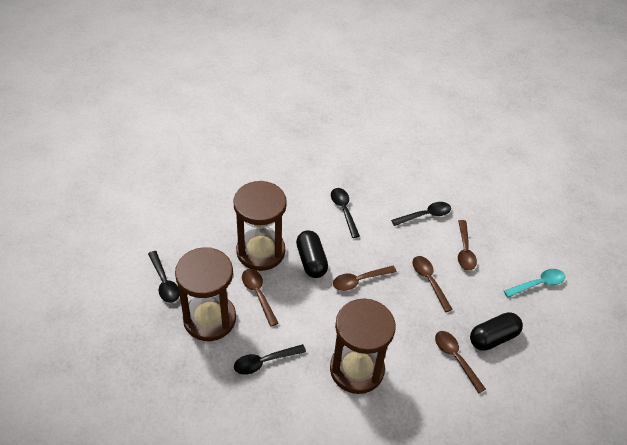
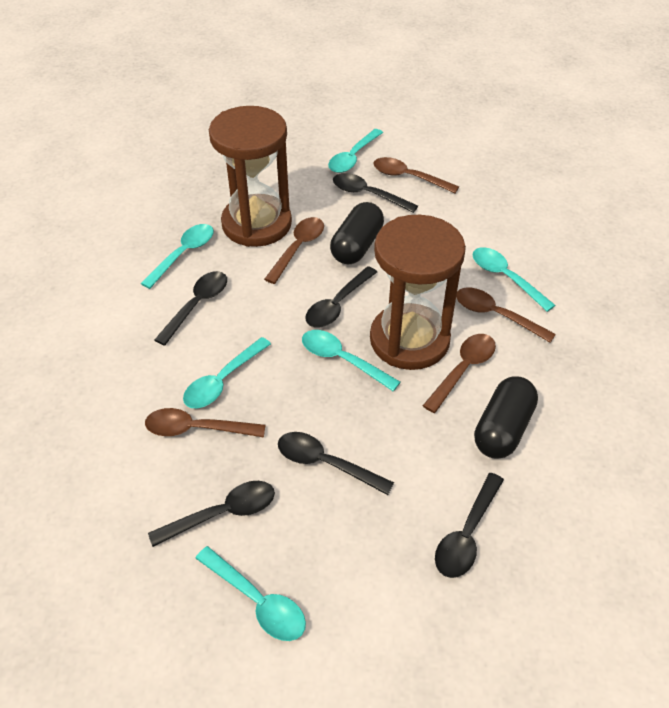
black spoon: 4 -> 6
brown hourglass: 3 -> 2
turquoise spoon: 1 -> 6

